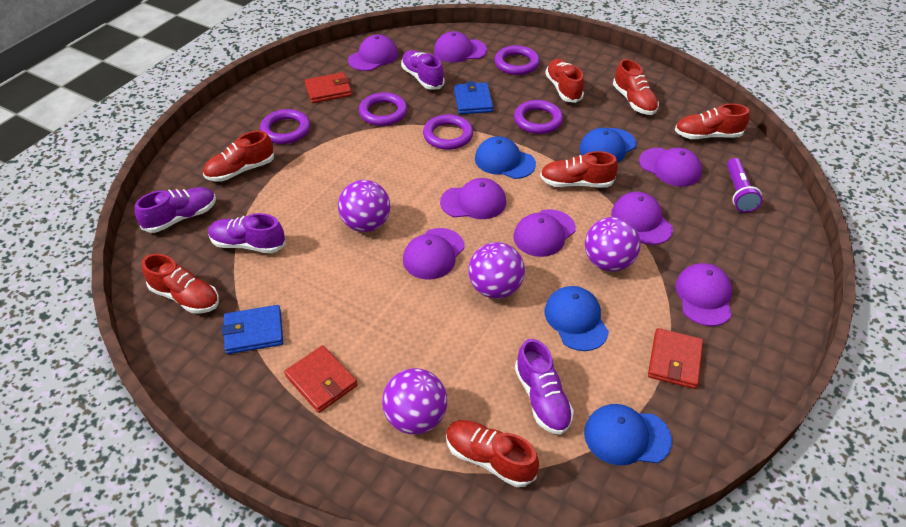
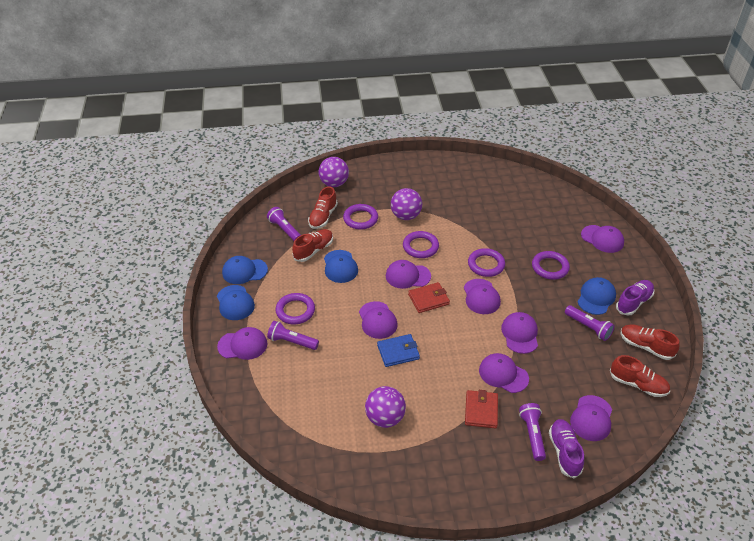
blue wallet: 2 -> 1
purple ball: 4 -> 3
purple flashlight: 1 -> 4
purple shoe: 4 -> 2
red shoe: 7 -> 4
red wallet: 3 -> 2

